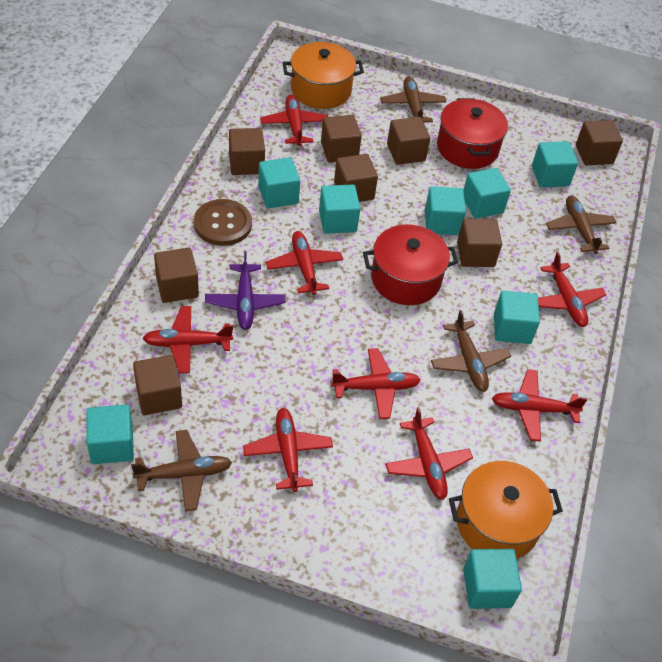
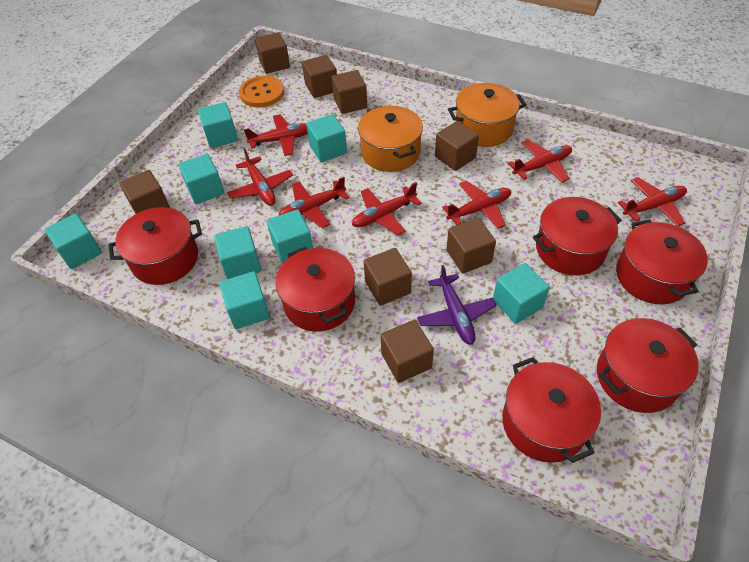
brown button: 1 -> 0
brown plane: 4 -> 0
orange button: 0 -> 1
red plane: 8 -> 7
red pot: 2 -> 6

